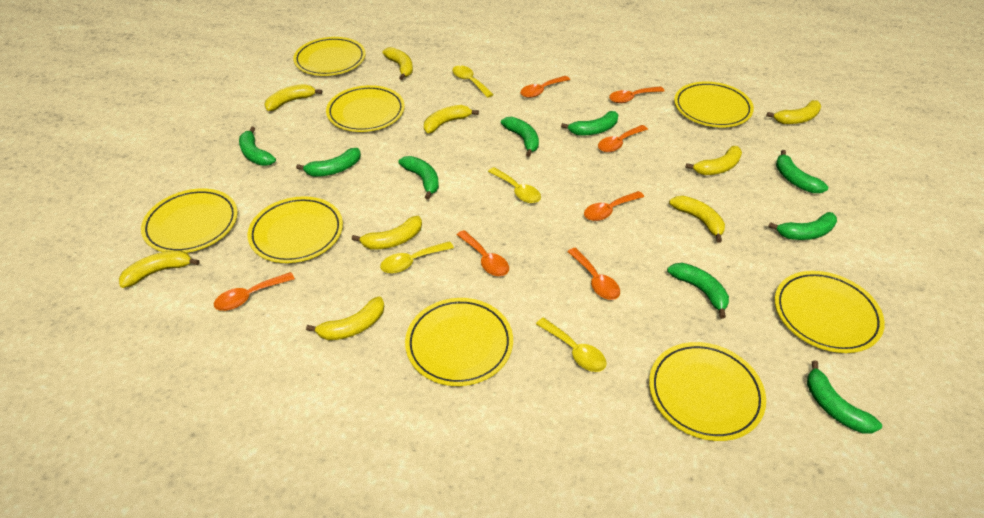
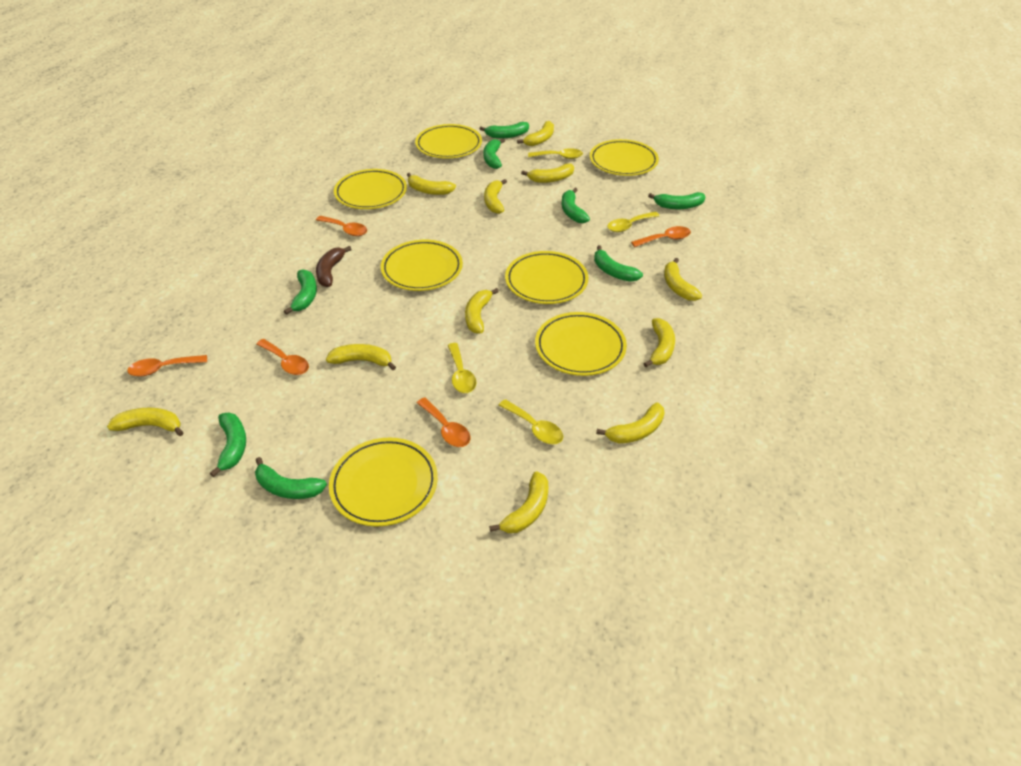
brown banana: 0 -> 1
green banana: 9 -> 8
orange spoon: 7 -> 5
yellow banana: 9 -> 11
yellow plate: 8 -> 7

